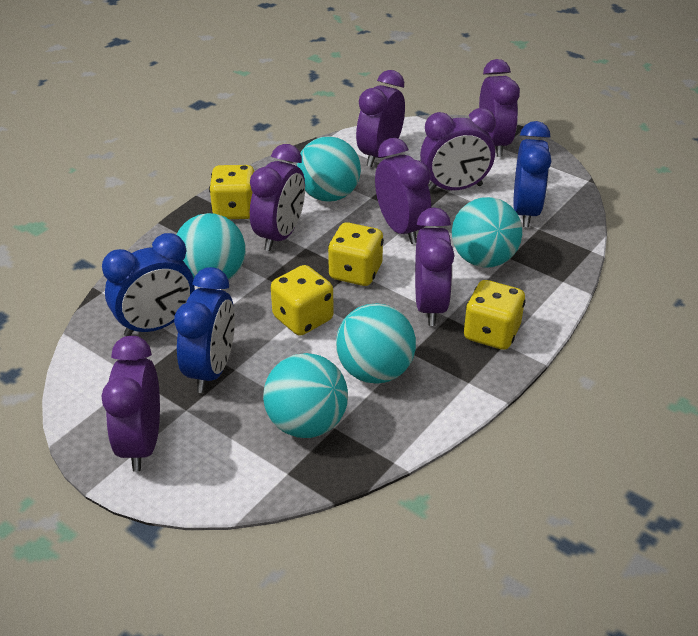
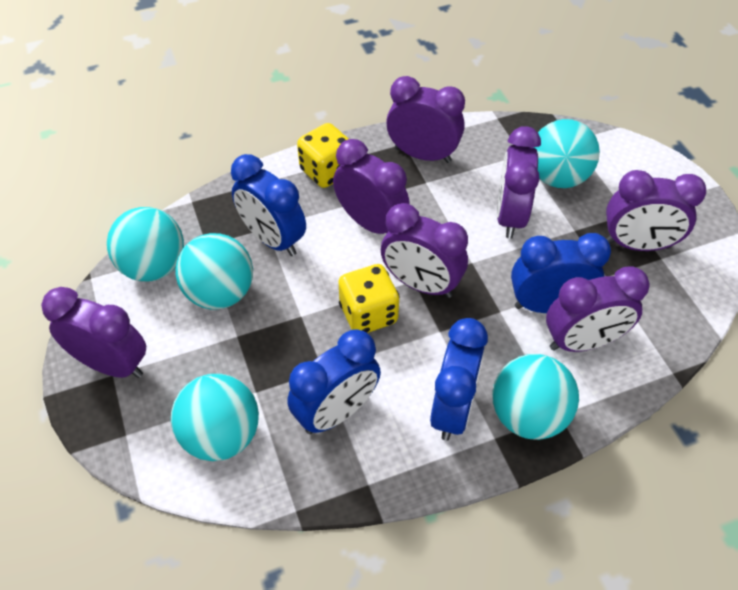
blue clock: 3 -> 4
yellow dice: 4 -> 2

